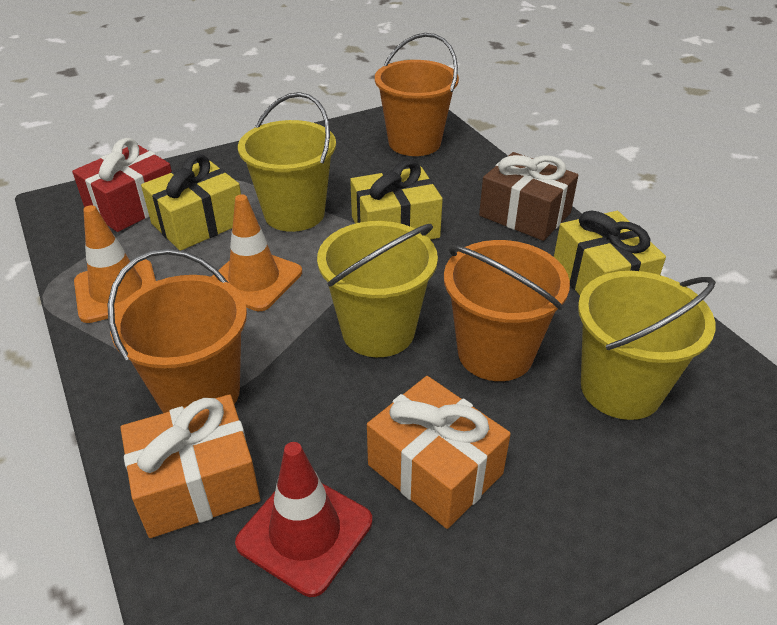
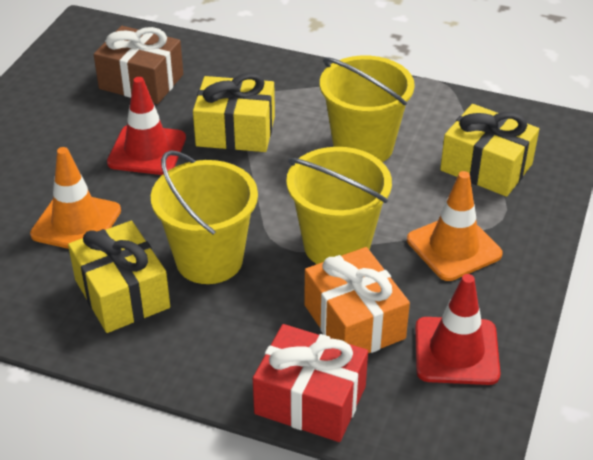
orange bucket: 3 -> 0
orange gift: 2 -> 1
red traffic cone: 1 -> 2

